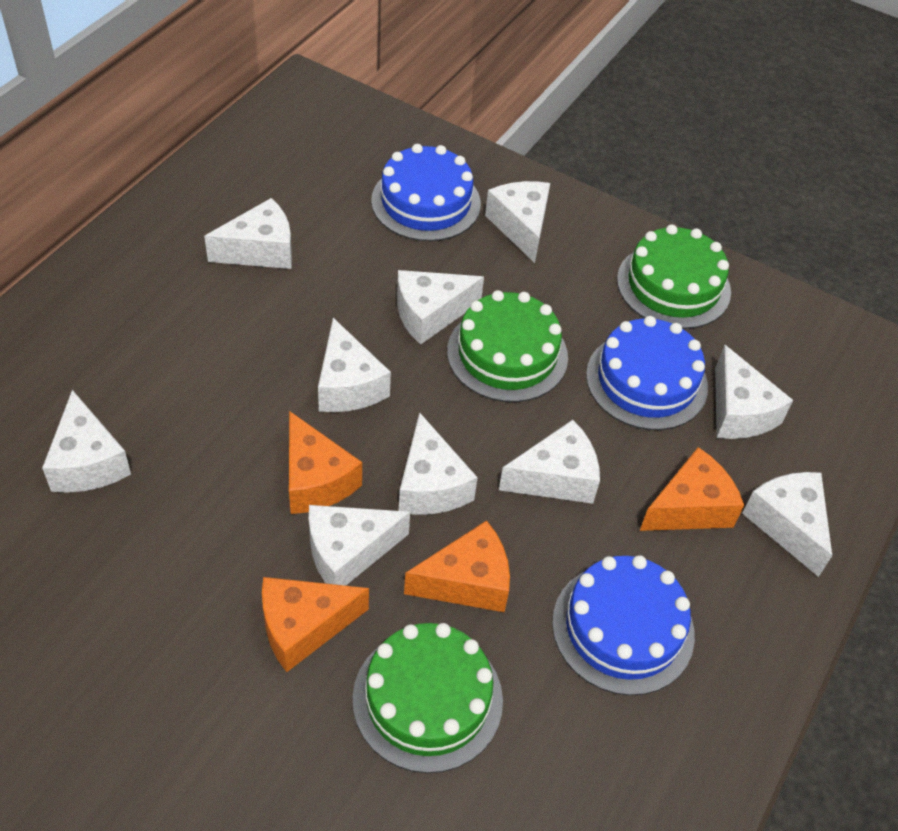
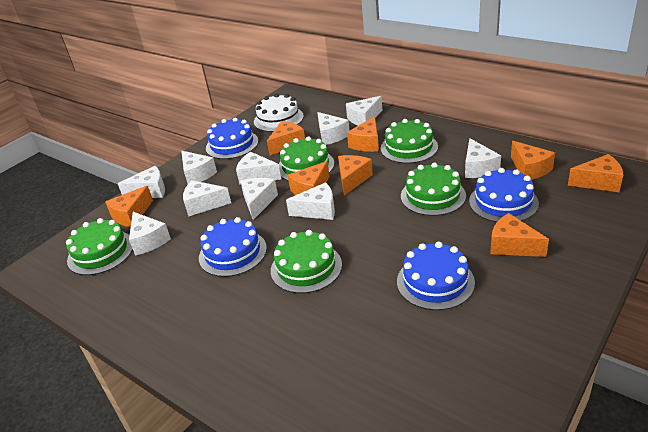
blue cake: 3 -> 4
green cake: 3 -> 5
orange cheese: 4 -> 8
white cake: 0 -> 1

